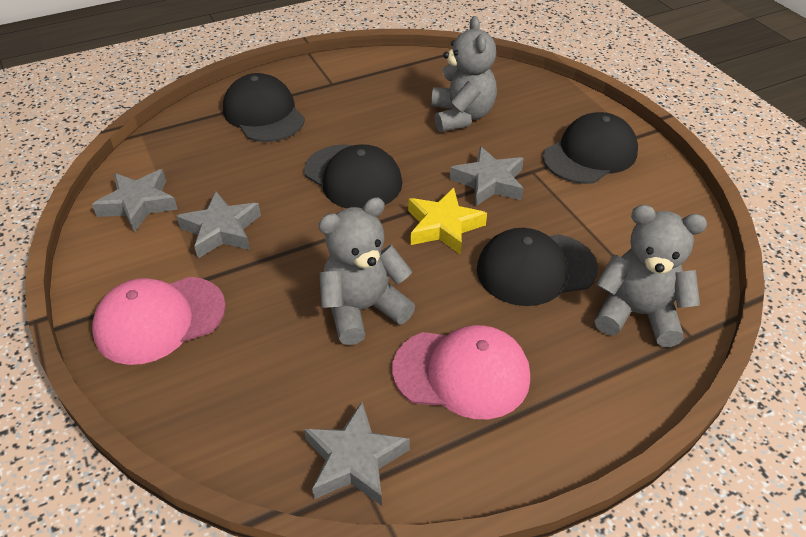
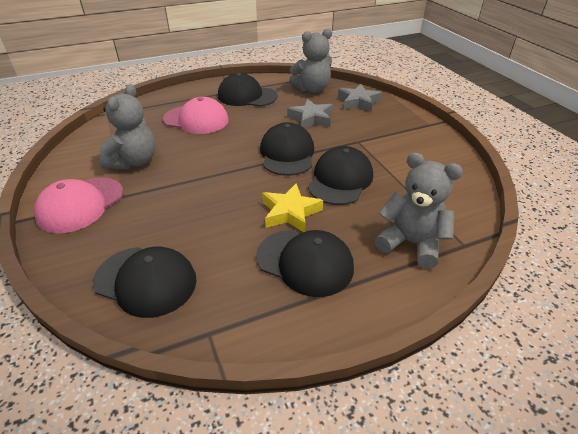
black cap: 4 -> 5
grey star: 4 -> 2

